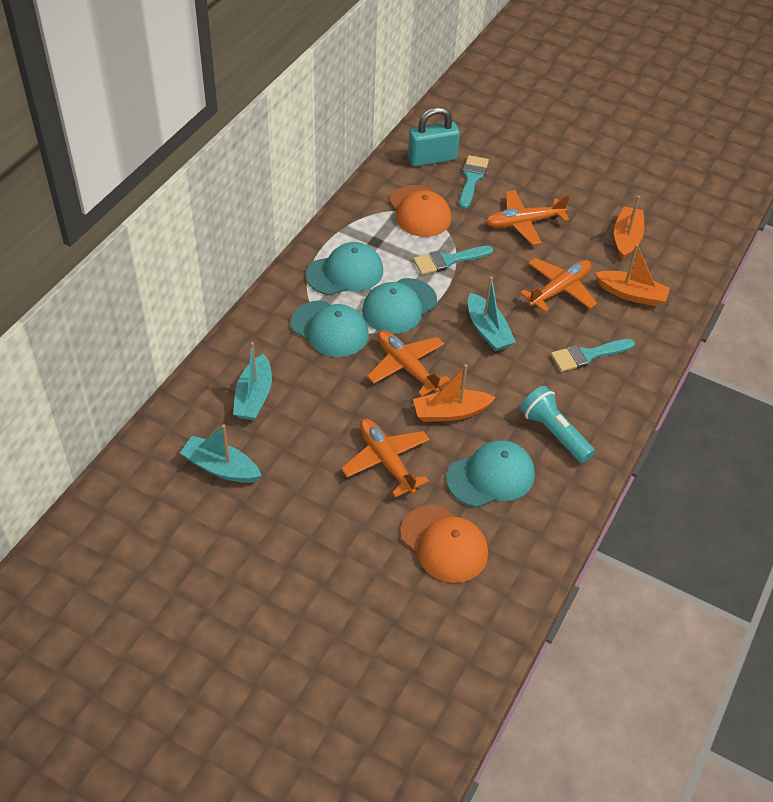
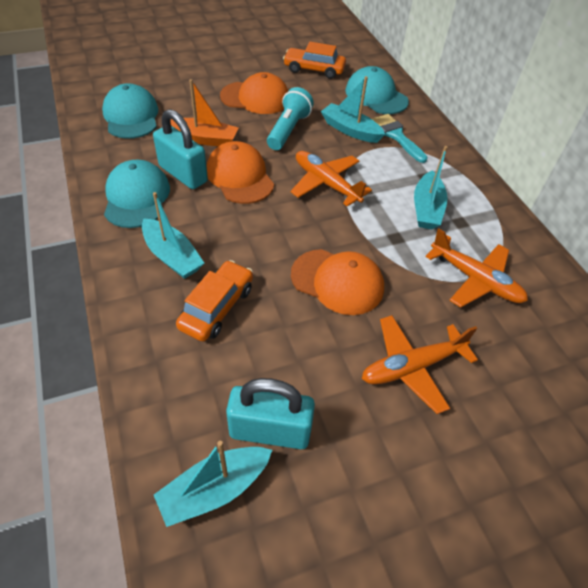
orange boat: 3 -> 1
orange cap: 2 -> 3
orange car: 0 -> 2
orange plane: 4 -> 3
turquoise boat: 3 -> 4
turquoise brush: 3 -> 1
turquoise cap: 4 -> 3
turquoise padlock: 1 -> 2

